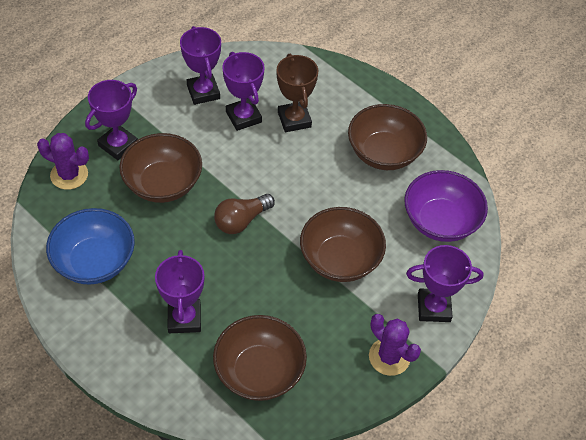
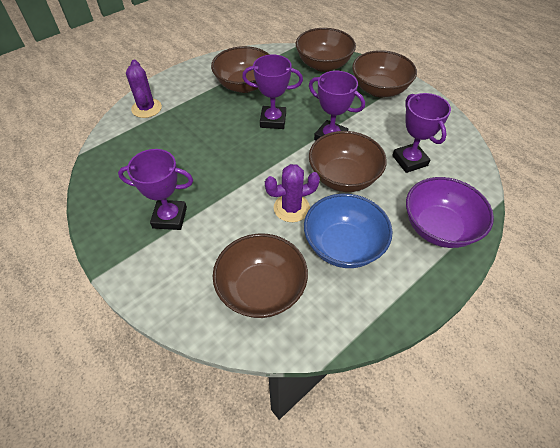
brown bowl: 4 -> 5
brown light bulb: 1 -> 0
brown trophy: 1 -> 0
purple trophy: 5 -> 4

